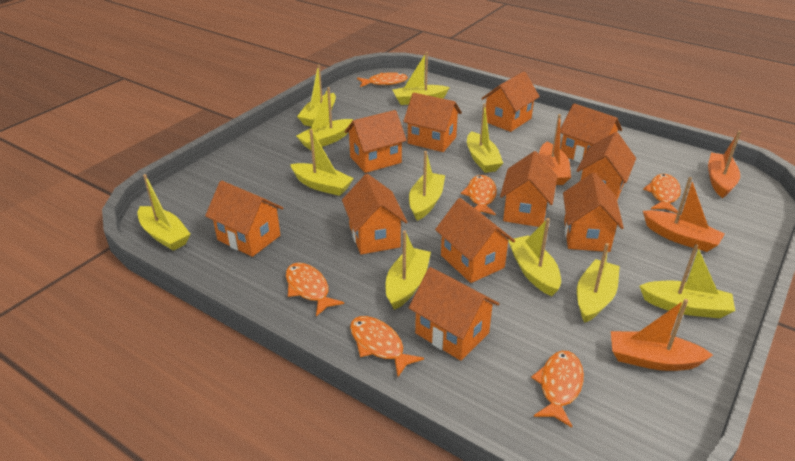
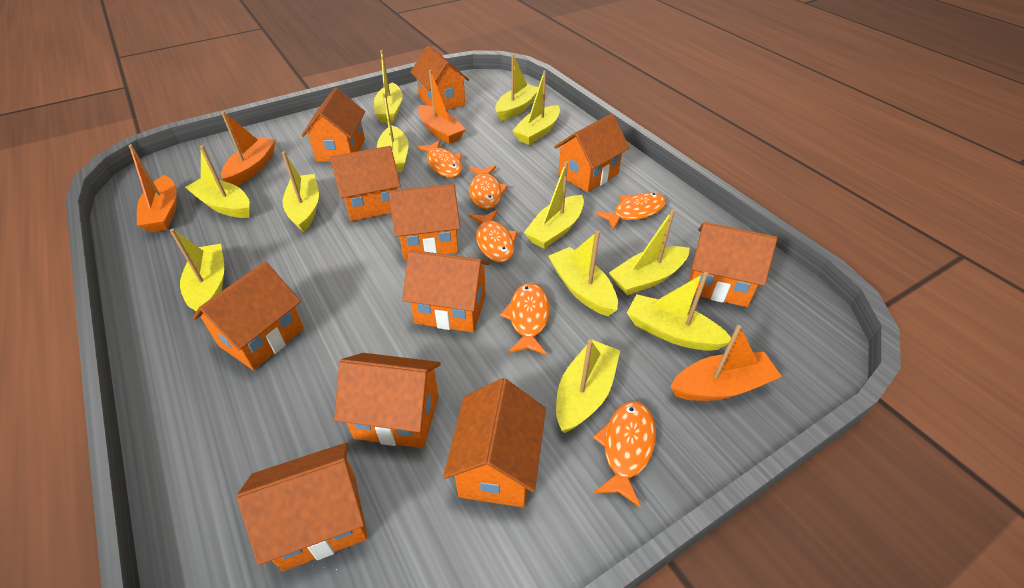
yellow boat: 11 -> 12

